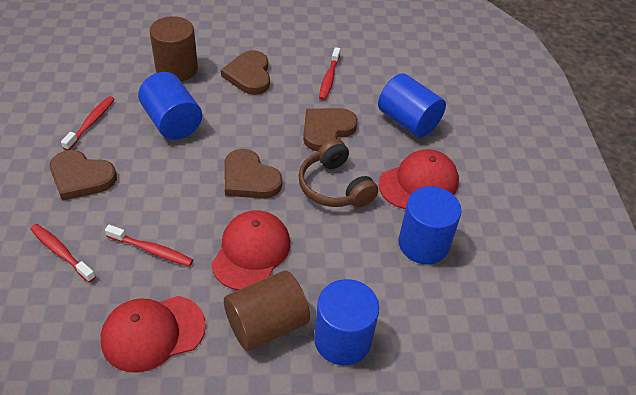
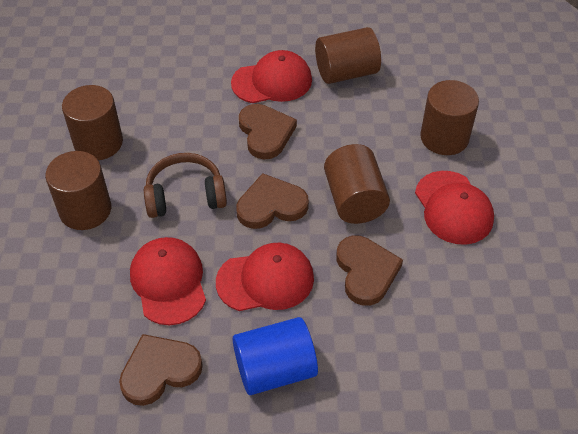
blue cylinder: 4 -> 1
brown cylinder: 2 -> 5
red cap: 3 -> 4
red toothbrush: 4 -> 0

